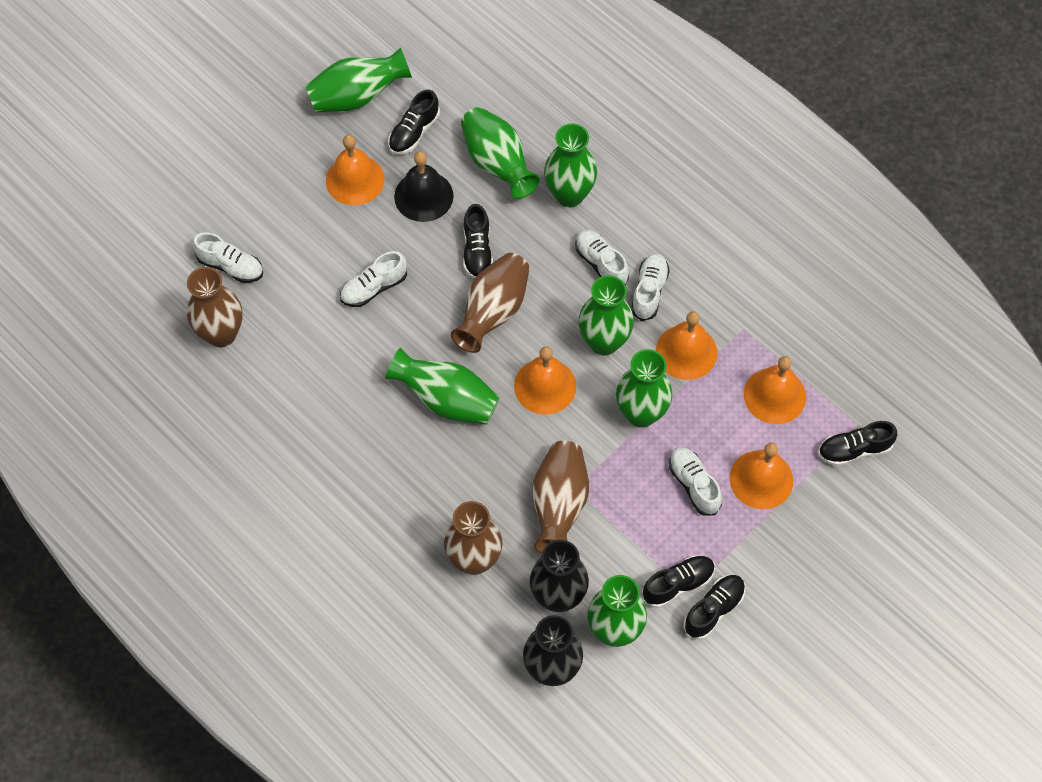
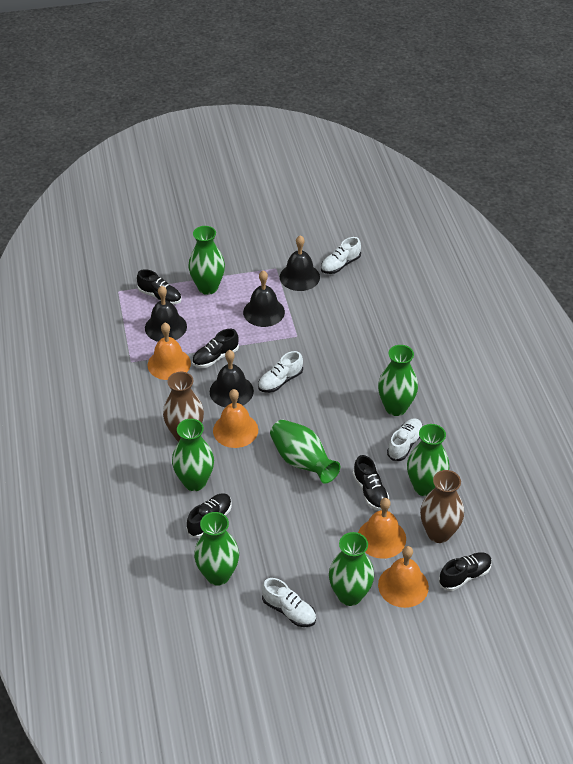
black bell: 1 -> 4
black vase: 2 -> 0
brown vase: 4 -> 2
orange bell: 5 -> 4
white shoe: 5 -> 4

